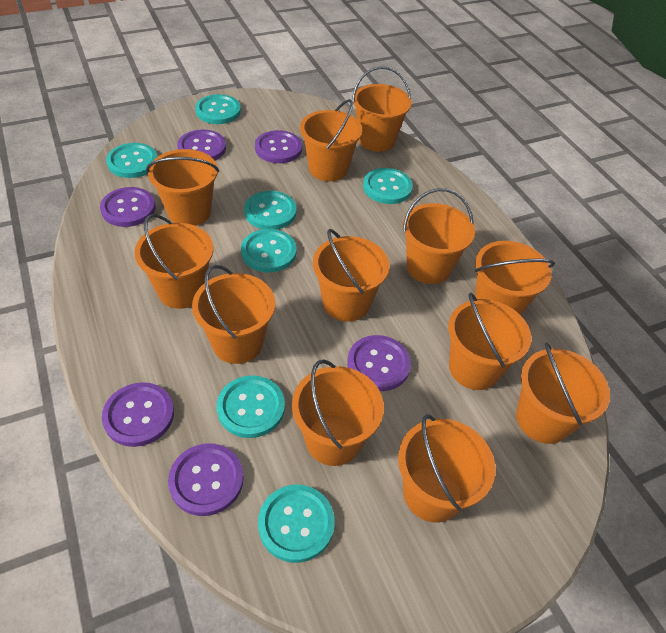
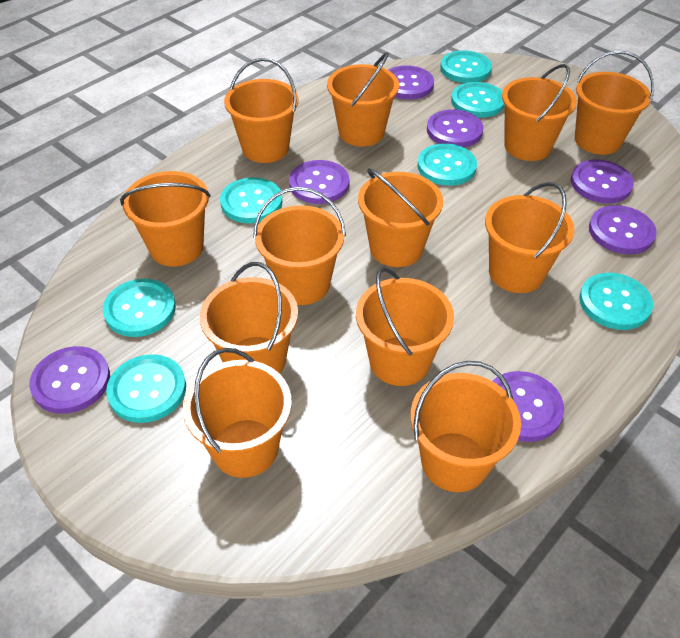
purple button: 6 -> 7

